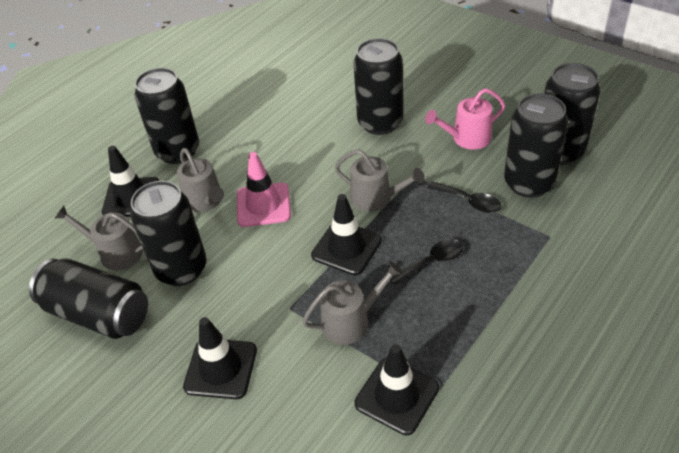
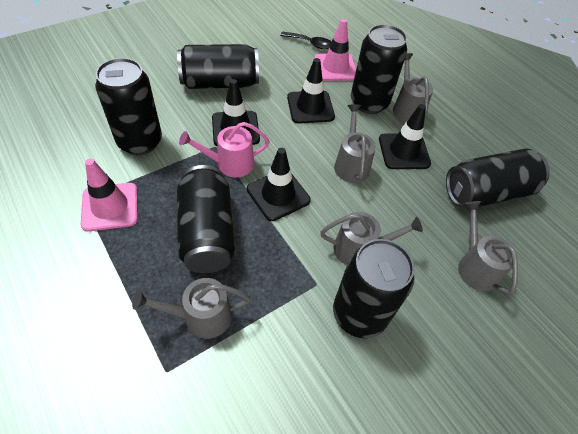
black spoon: 2 -> 1
grey watering can: 4 -> 5
pink traffic cone: 1 -> 2

